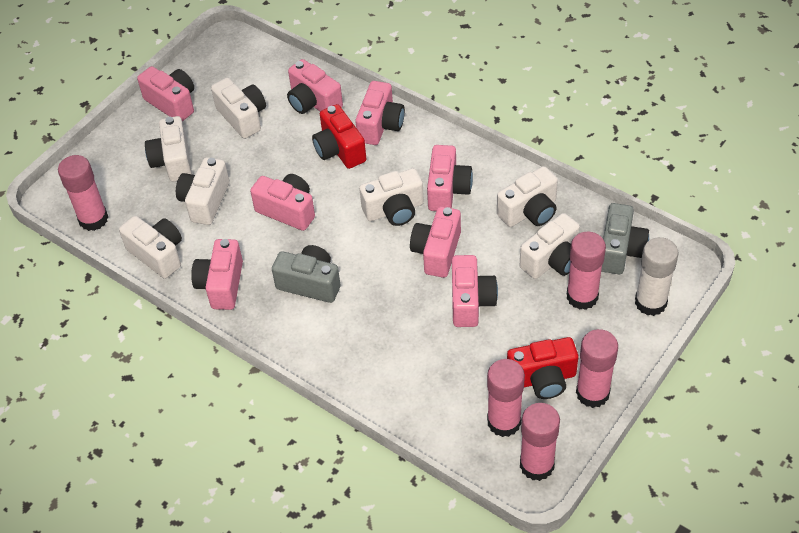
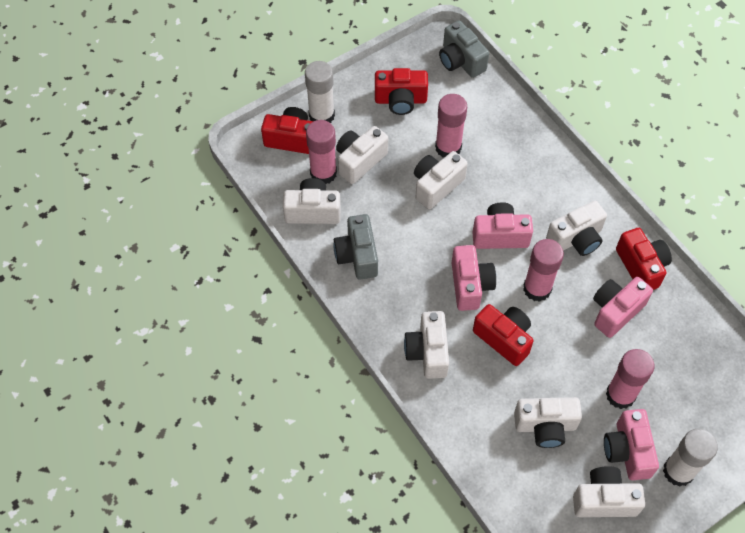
pink camera: 8 -> 4
pink glue stick: 5 -> 4
red camera: 2 -> 4
white glue stick: 1 -> 2

